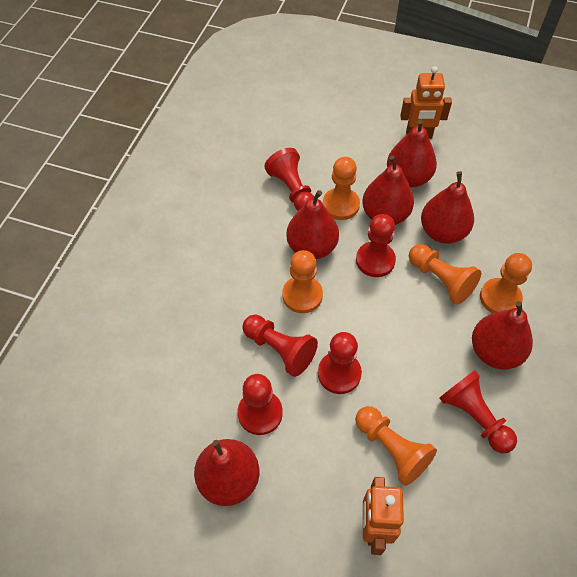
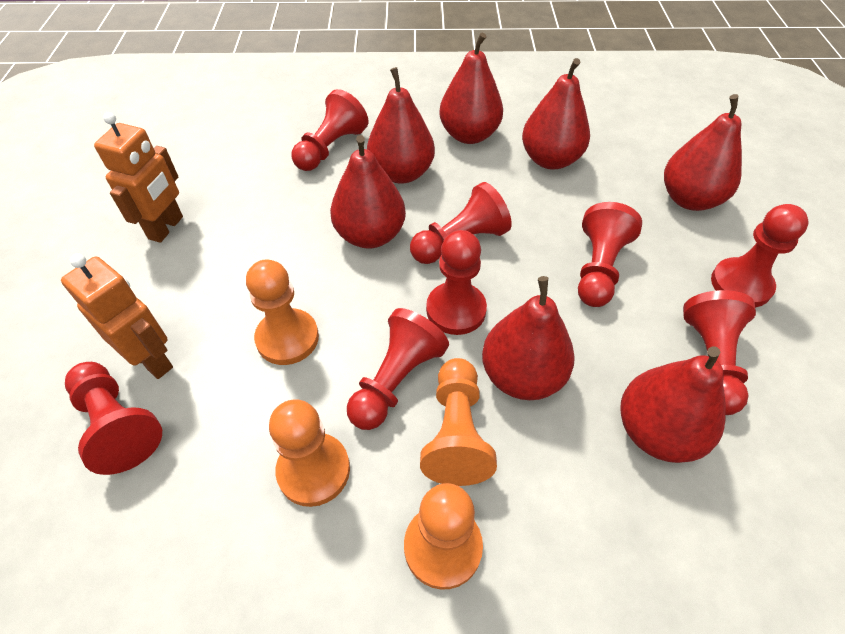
orange pawn: 5 -> 4
red pawn: 6 -> 8
red pear: 6 -> 7

